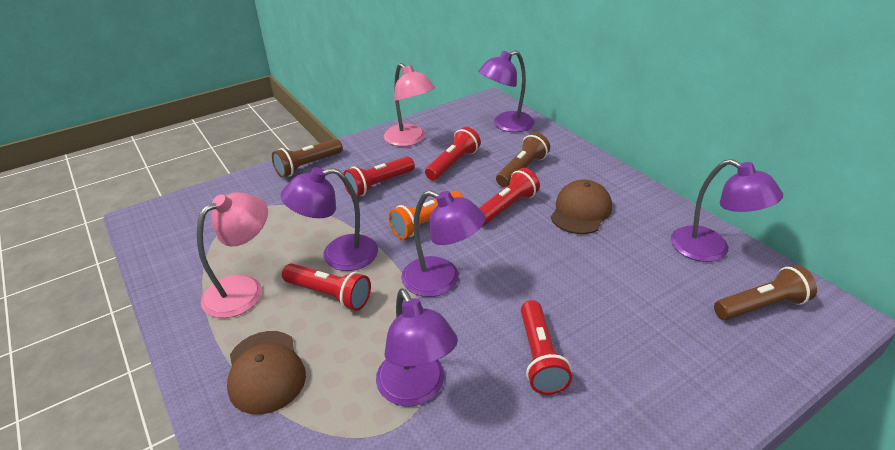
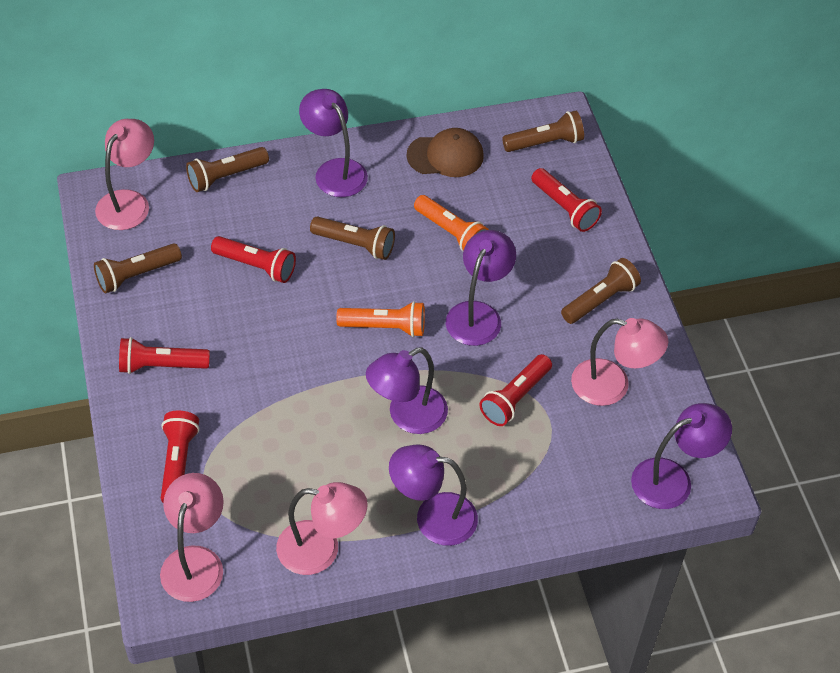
brown cap: 2 -> 1
brown flashlight: 3 -> 5
orange flashlight: 1 -> 2
pink lamp: 2 -> 4

